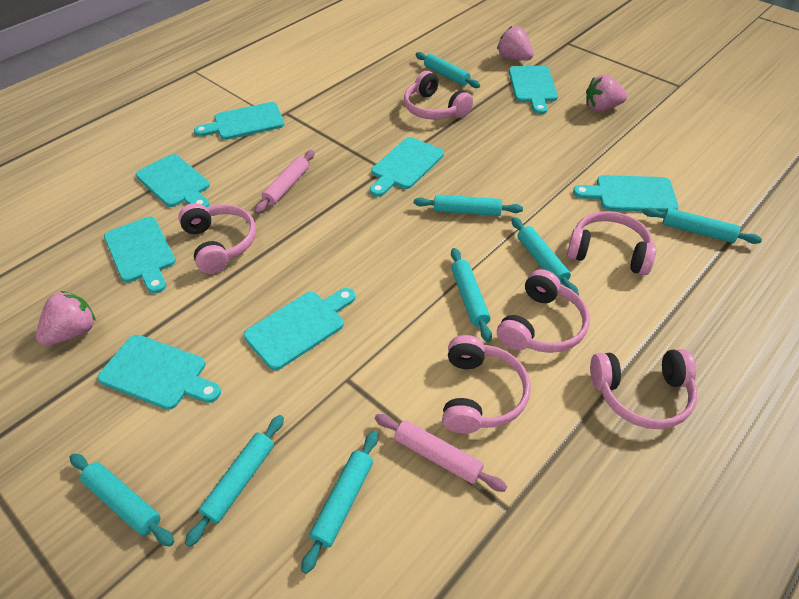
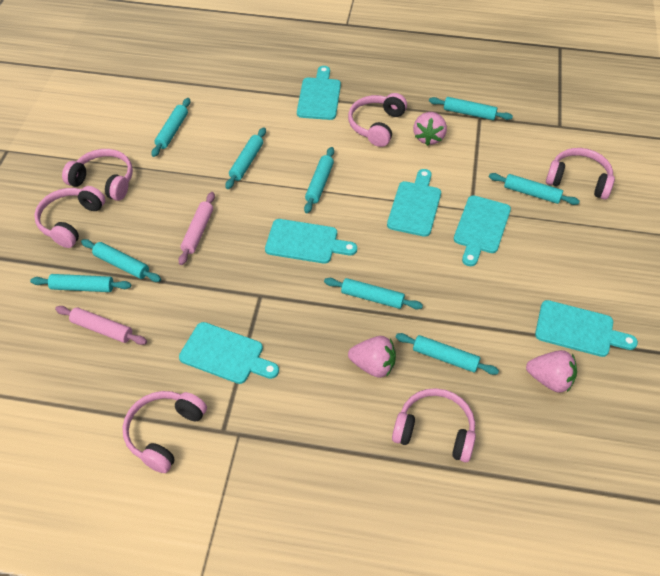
turquoise cutting board: 8 -> 6
turquoise rolling pin: 8 -> 9

